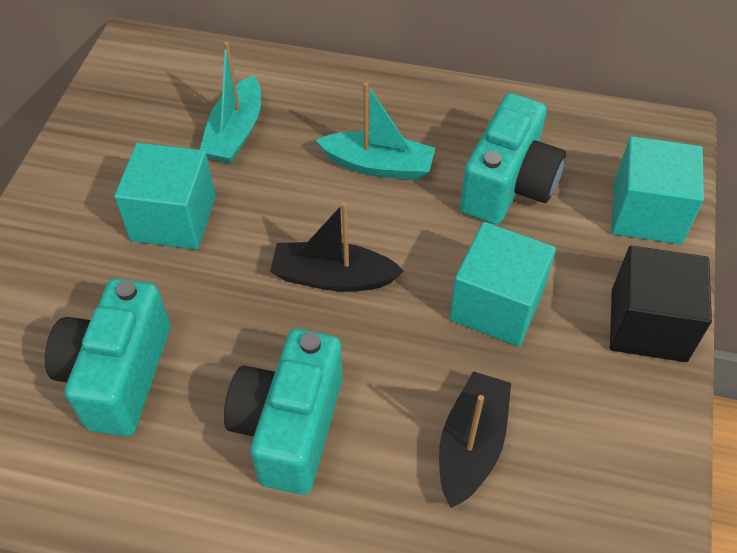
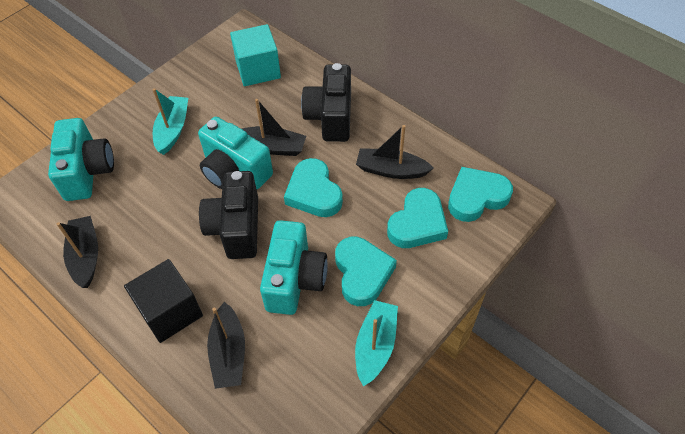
black boat: 2 -> 4
black camera: 0 -> 2
turquoise cube: 3 -> 1
turquoise heart: 0 -> 4

